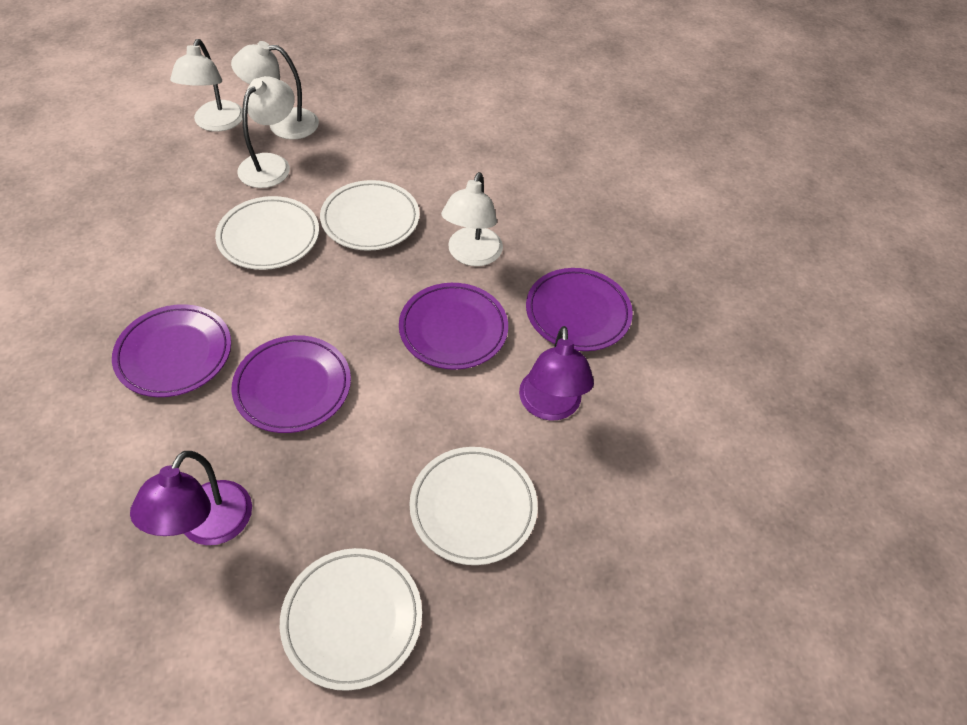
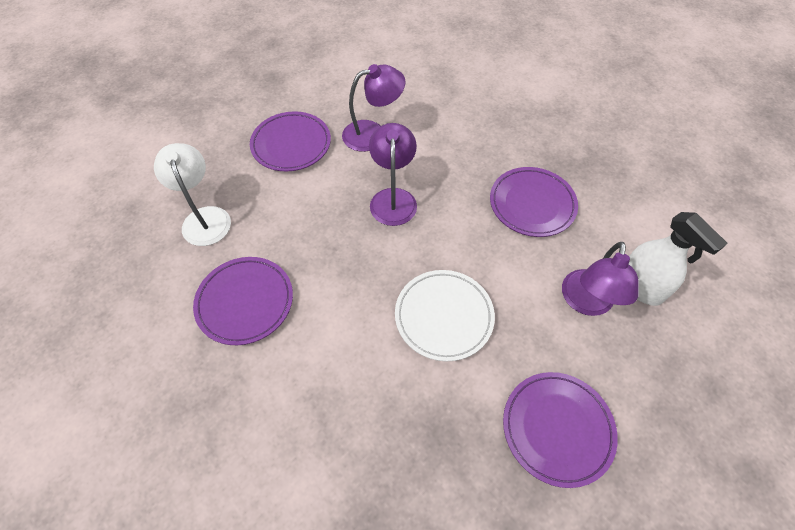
purple lamp: 2 -> 3
white lamp: 4 -> 1
white plate: 4 -> 1
white spray bottle: 0 -> 1

